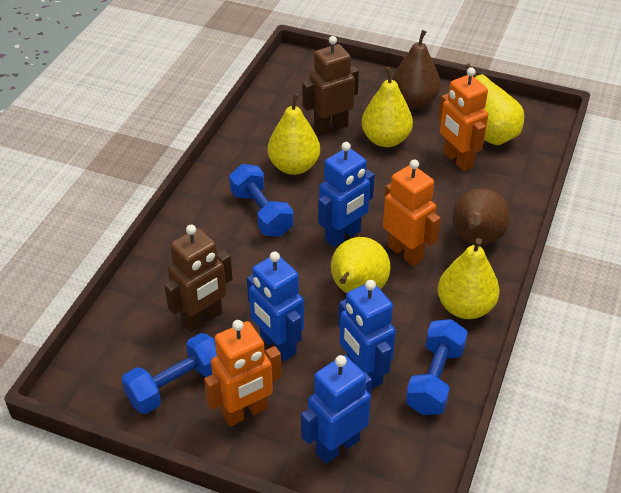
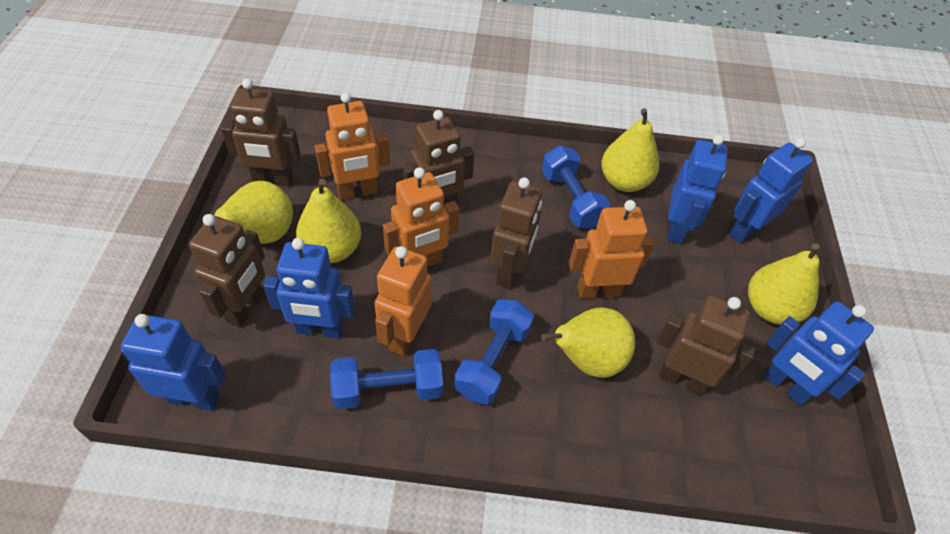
blue robot: 4 -> 5
brown pear: 2 -> 0
brown robot: 2 -> 5
orange robot: 3 -> 4

